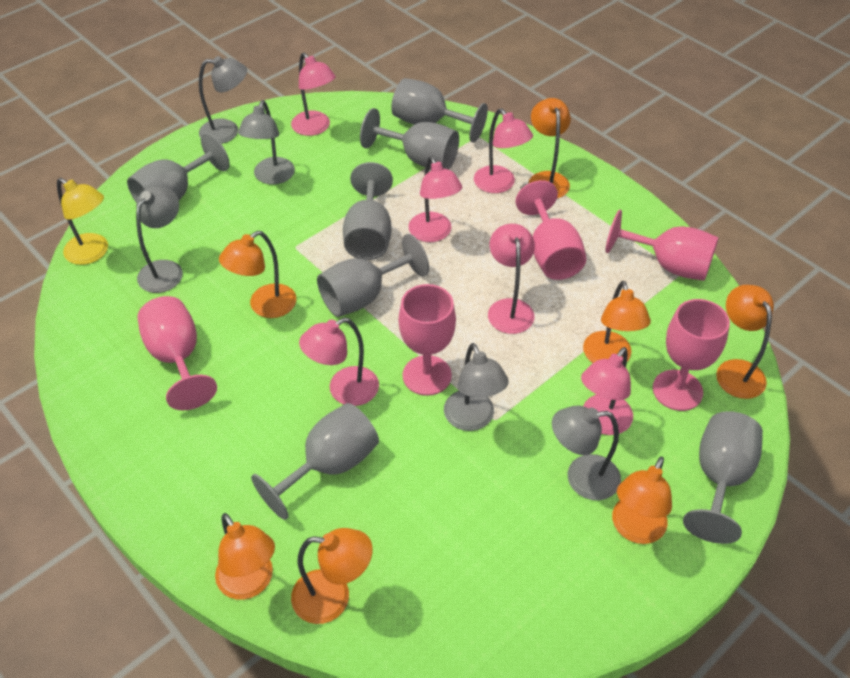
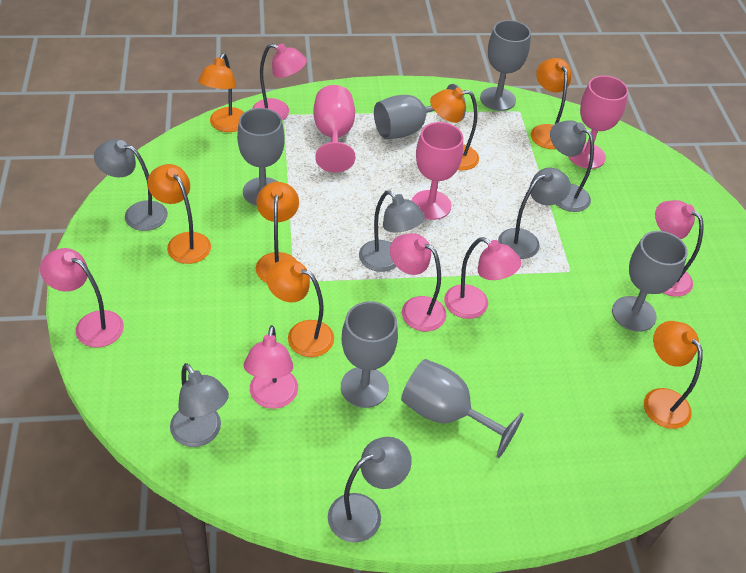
grey goblet: 7 -> 6
grey lamp: 5 -> 6
pink goblet: 5 -> 3
yellow lamp: 1 -> 0

